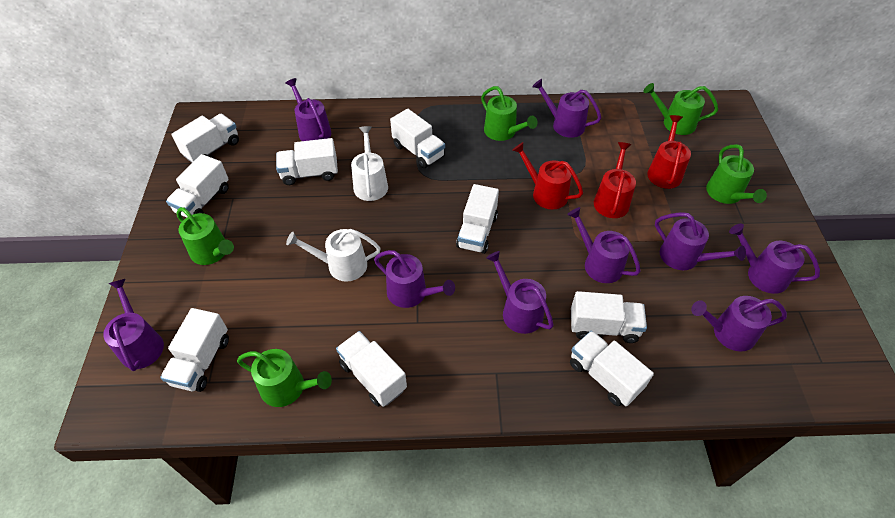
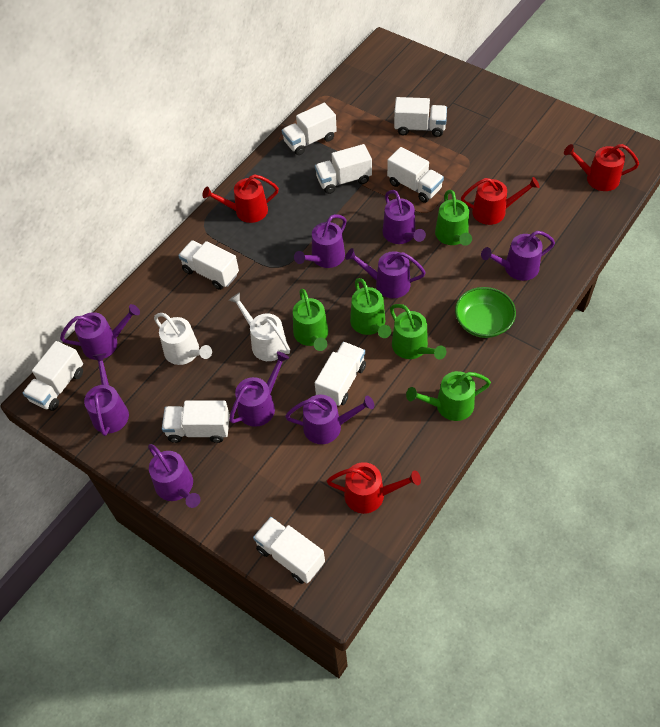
green bowl: 0 -> 1
red watering can: 3 -> 4

